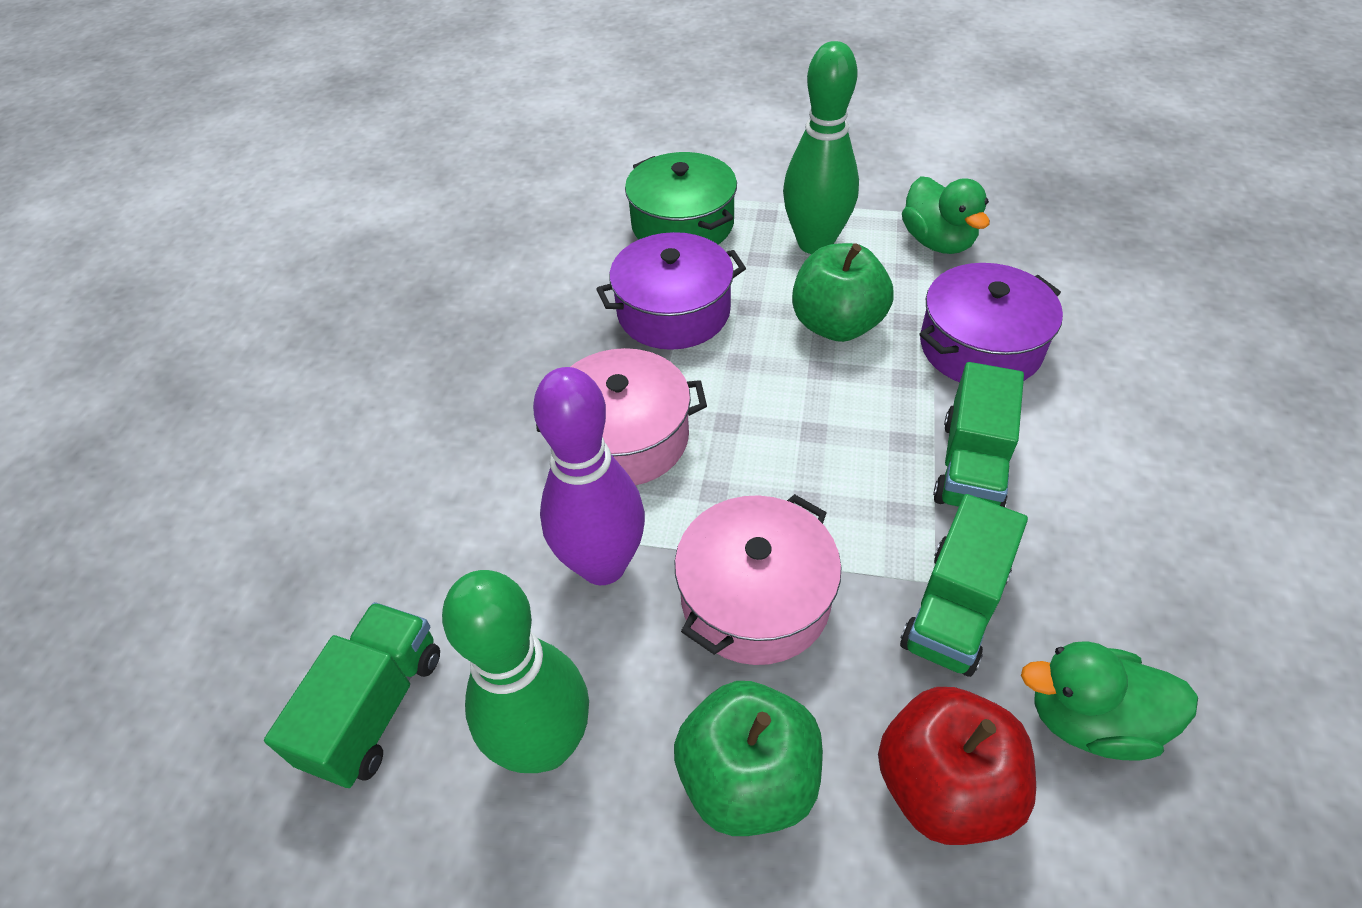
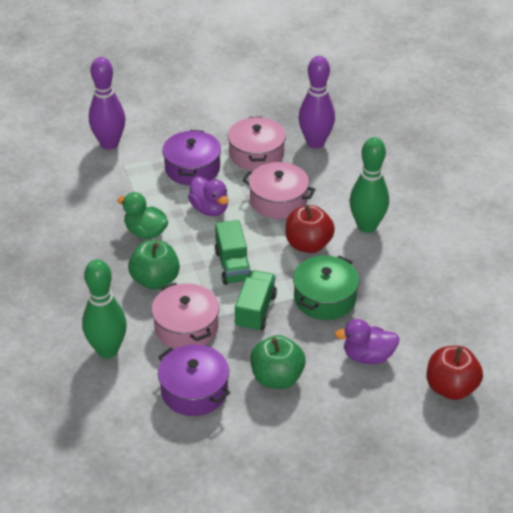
green duck: 2 -> 1
green truck: 3 -> 2
pink pot: 2 -> 3
purple bowling pin: 1 -> 2
purple duck: 0 -> 2
red apple: 1 -> 2

